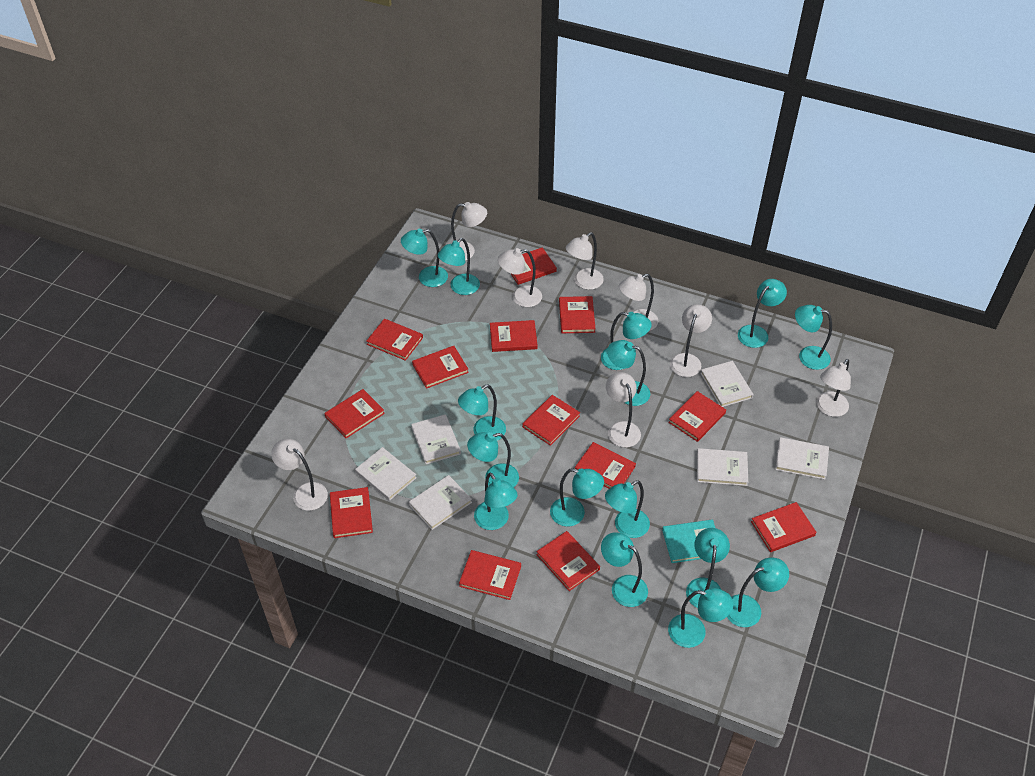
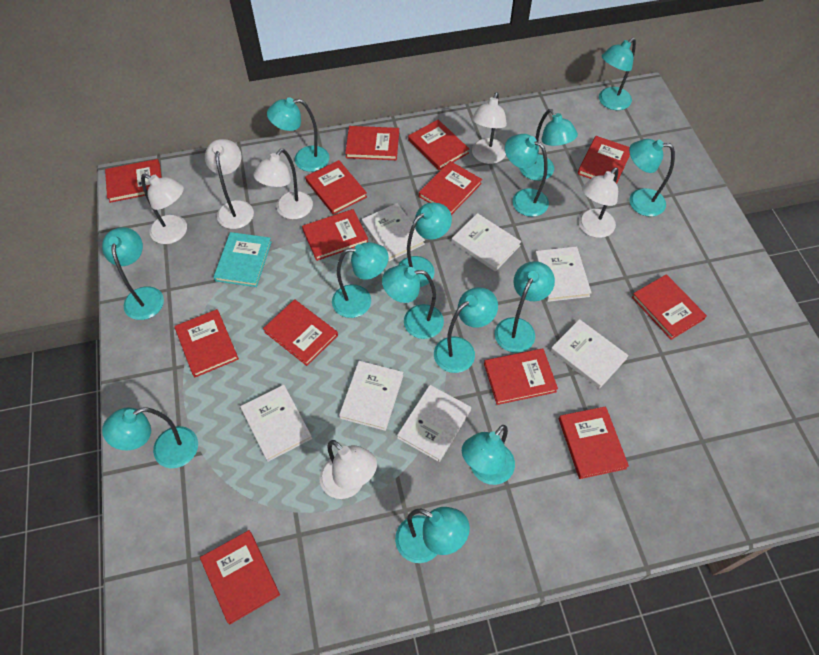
turquoise lamp: 15 -> 14
white book: 6 -> 7
white lamp: 8 -> 6

